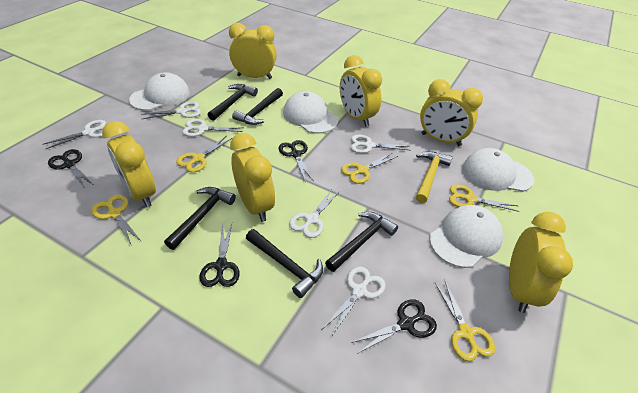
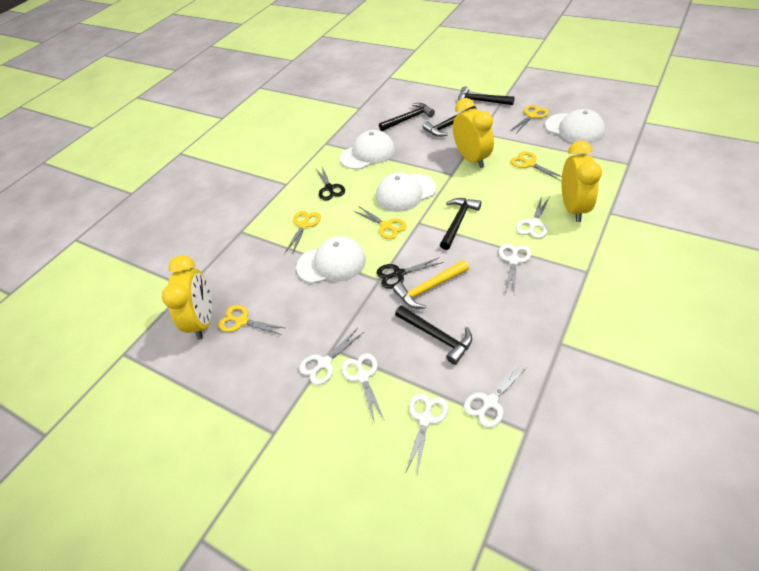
black scissors: 4 -> 2
yellow clock: 6 -> 3

